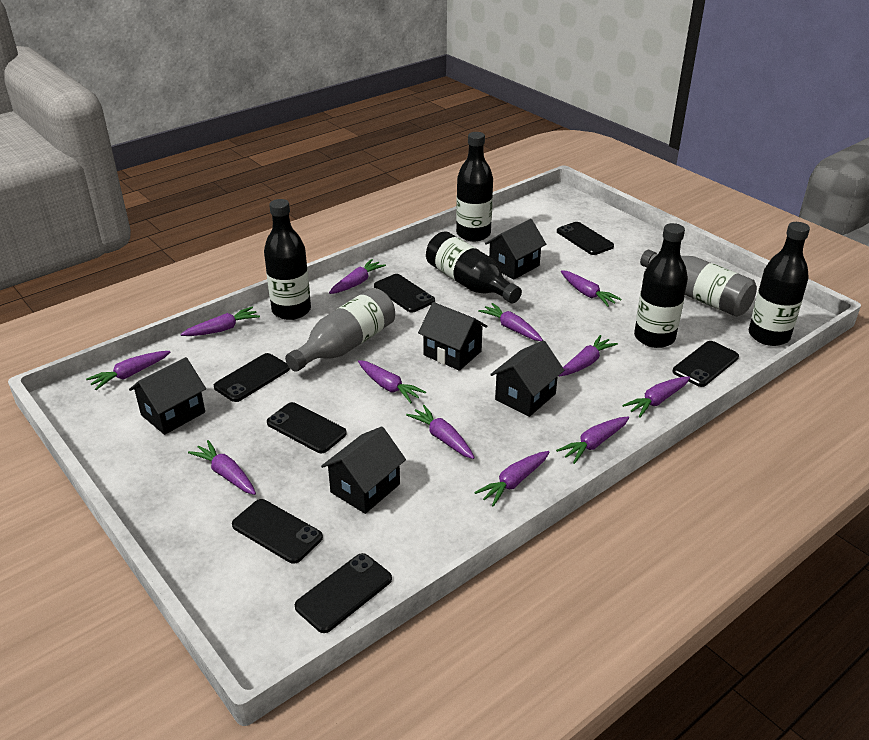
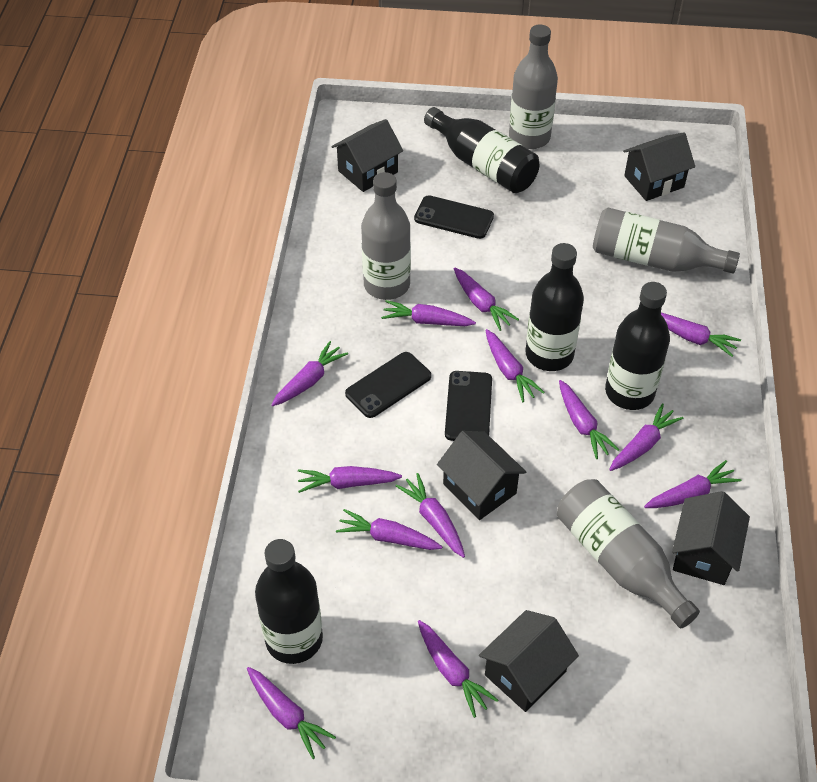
black bottle: 5 -> 4
black phone: 7 -> 3
grey bottle: 2 -> 4
purple carrot: 12 -> 13

